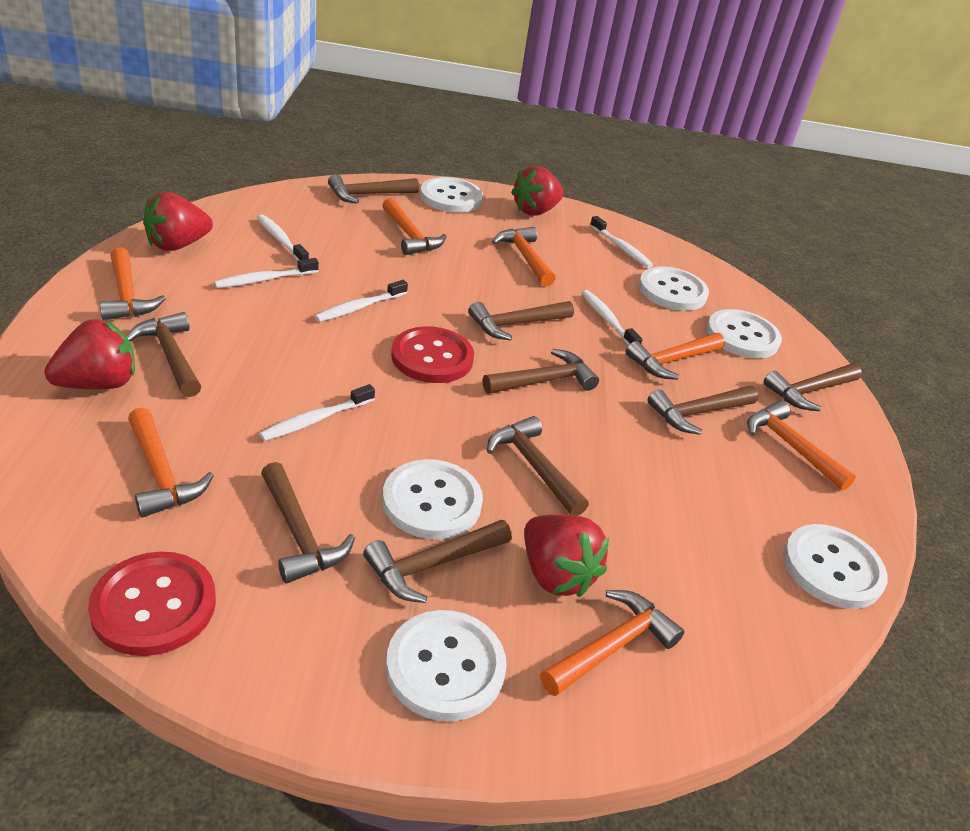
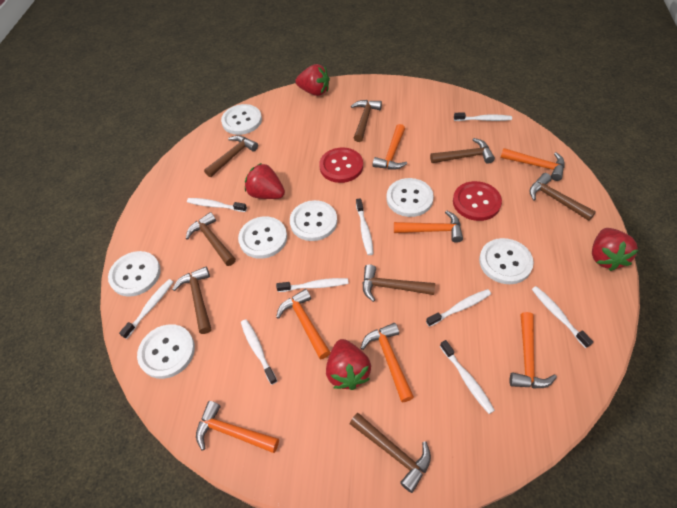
brown hammer: 9 -> 8
white button: 6 -> 7
white toothbrush: 6 -> 9

